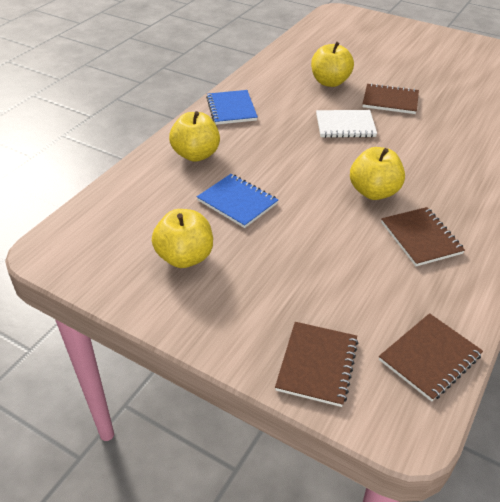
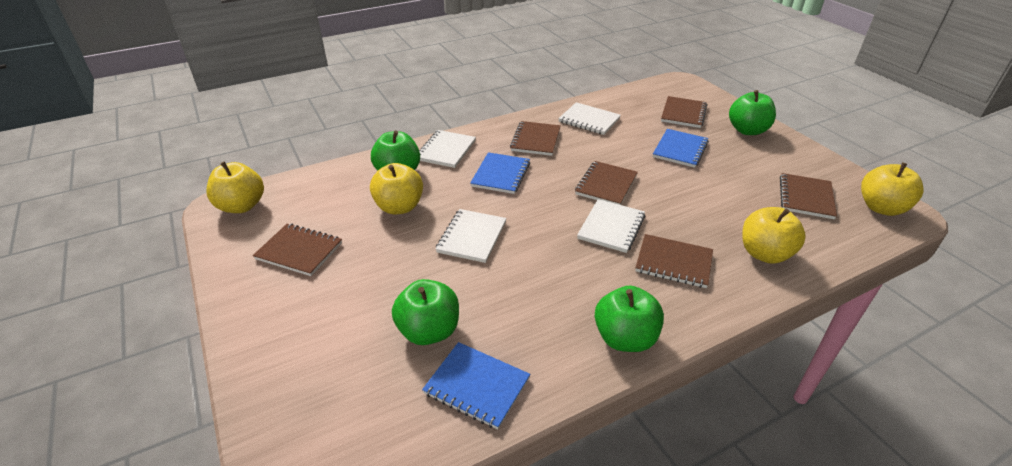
blue notebook: 2 -> 3
brown notebook: 4 -> 6
green apple: 0 -> 4
white notebook: 1 -> 4

